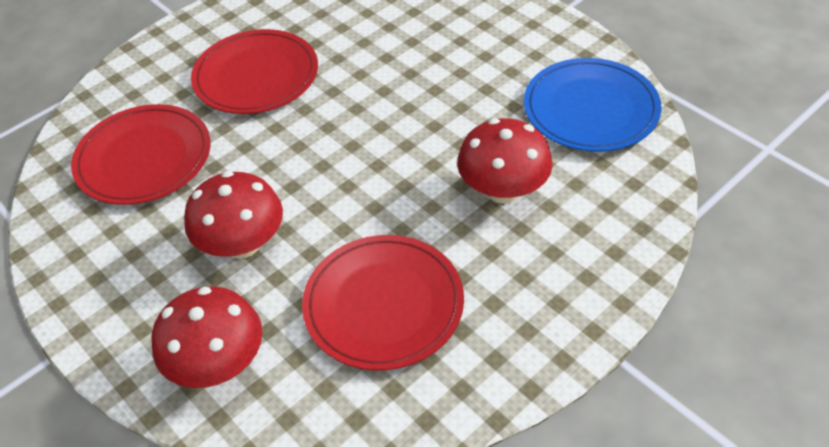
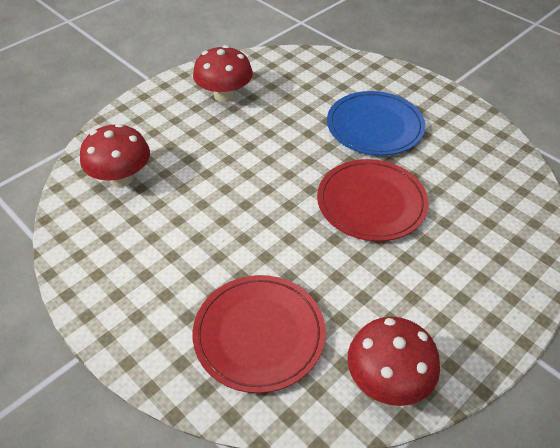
red plate: 3 -> 2

